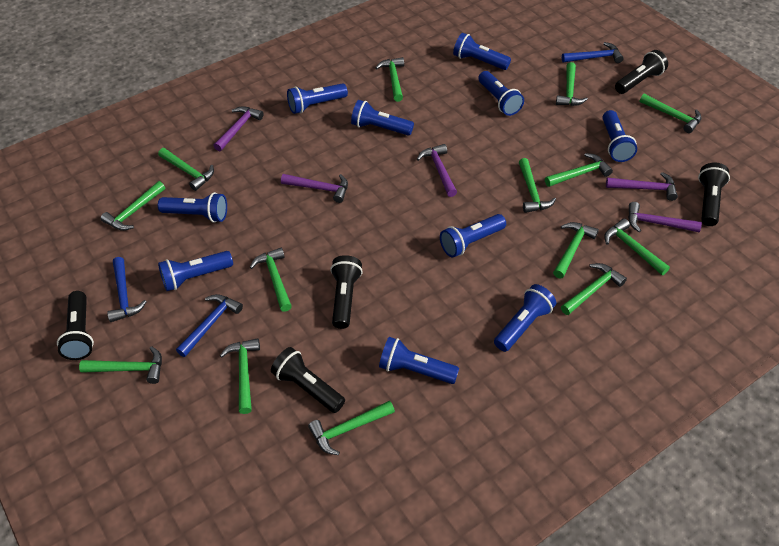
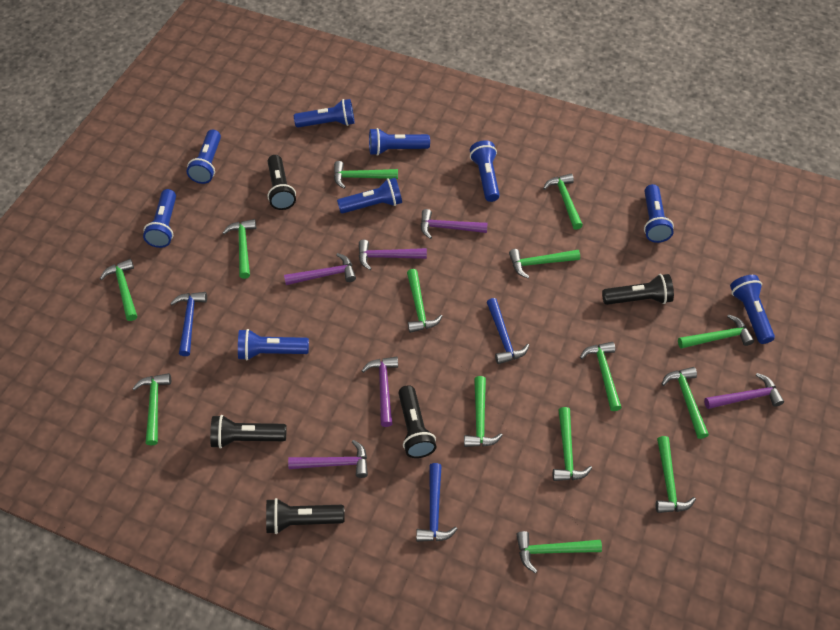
blue flashlight: 10 -> 9
purple hammer: 5 -> 6

